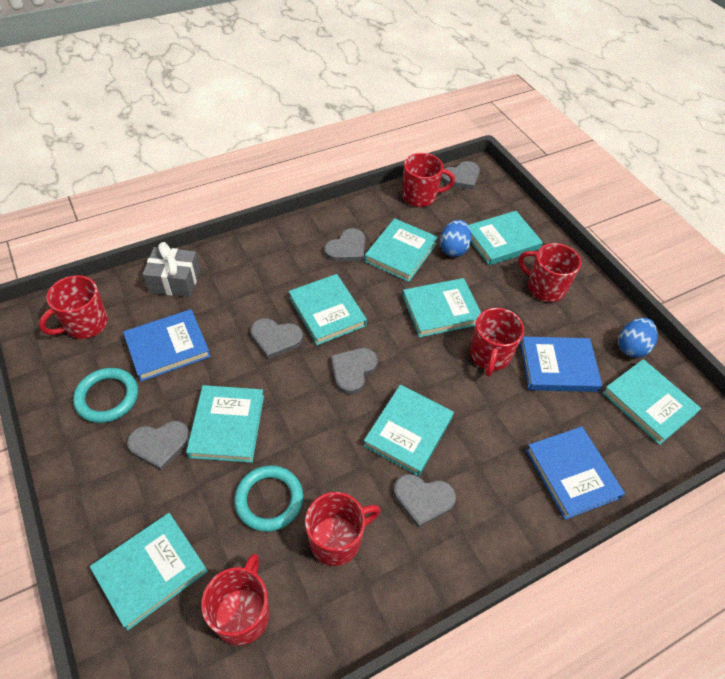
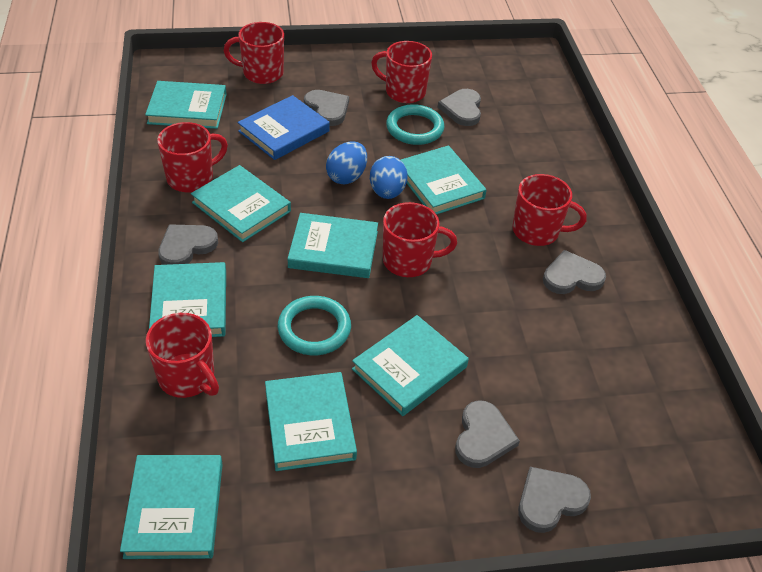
blue book: 3 -> 1
grey gift: 1 -> 0

